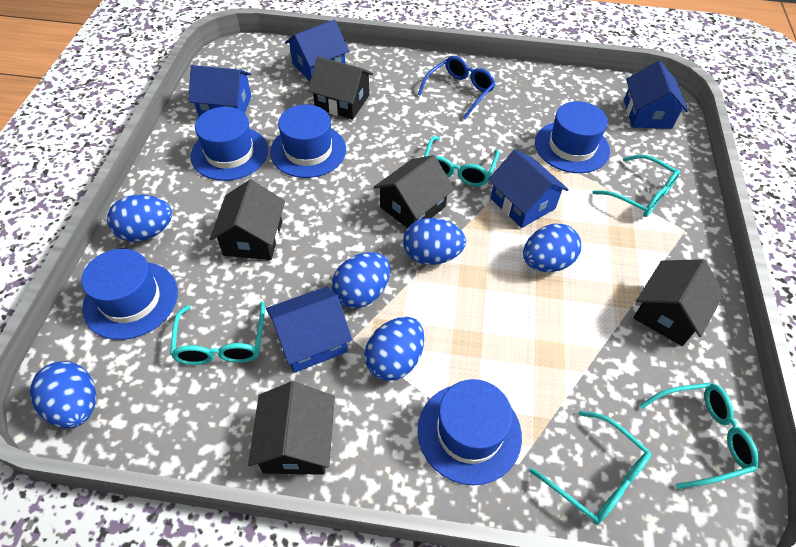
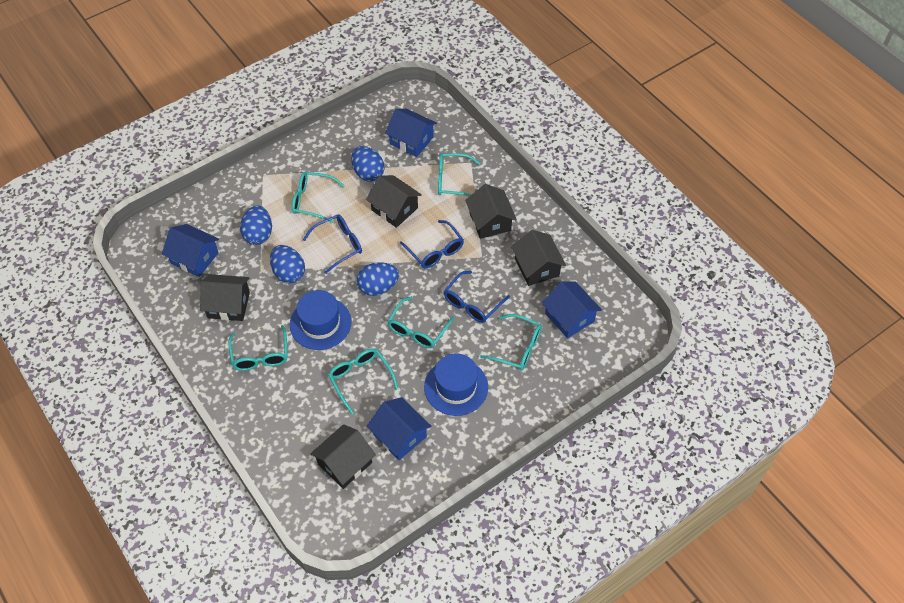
blue egg: 6 -> 4
blue glasses: 1 -> 3
blue hat: 5 -> 2
blue house: 5 -> 4
turquoise glasses: 5 -> 6

